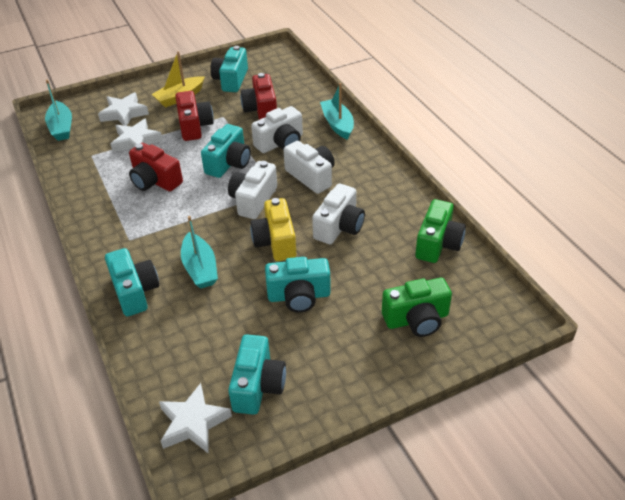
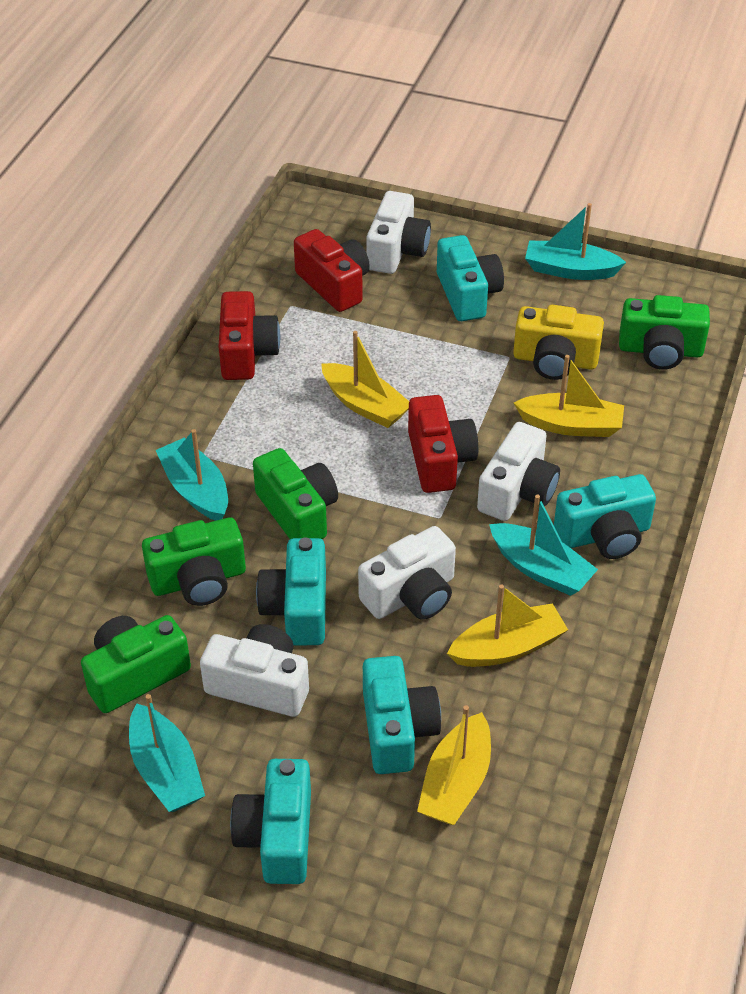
green camera: 2 -> 4
turquoise boat: 3 -> 4
white star: 3 -> 0
yellow boat: 1 -> 4

